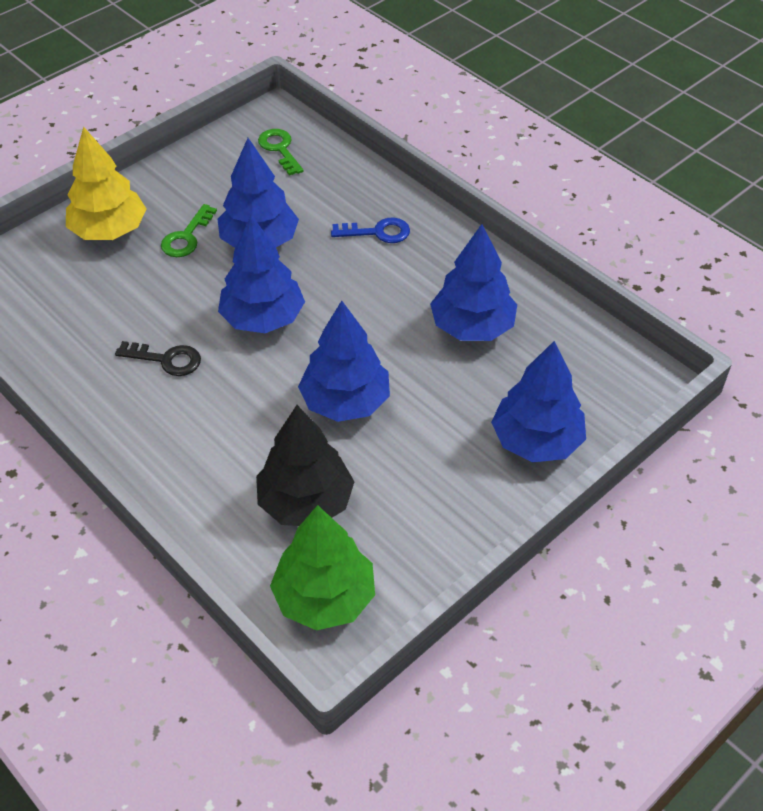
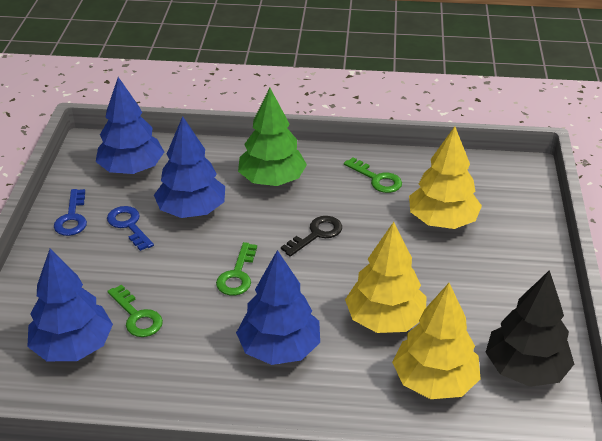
blue key: 1 -> 2
blue tree: 5 -> 4
green key: 2 -> 3
yellow tree: 1 -> 3

